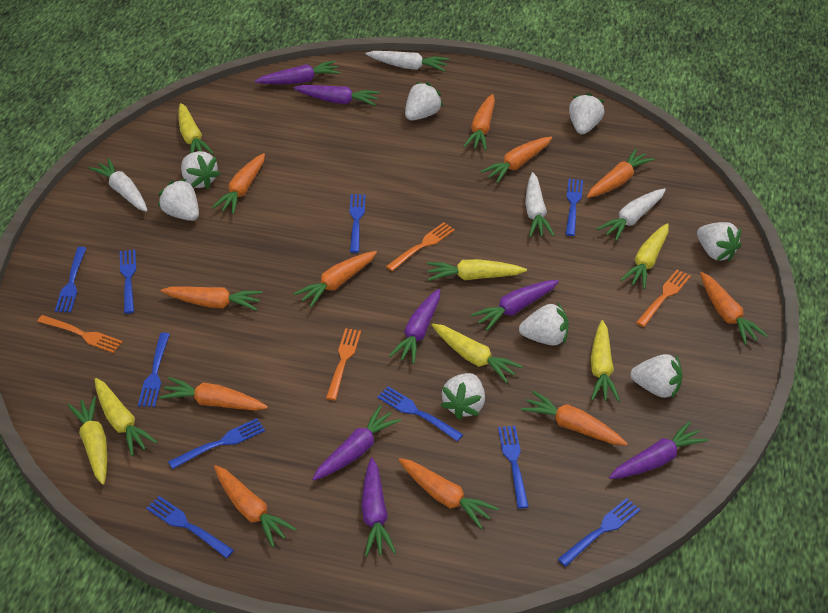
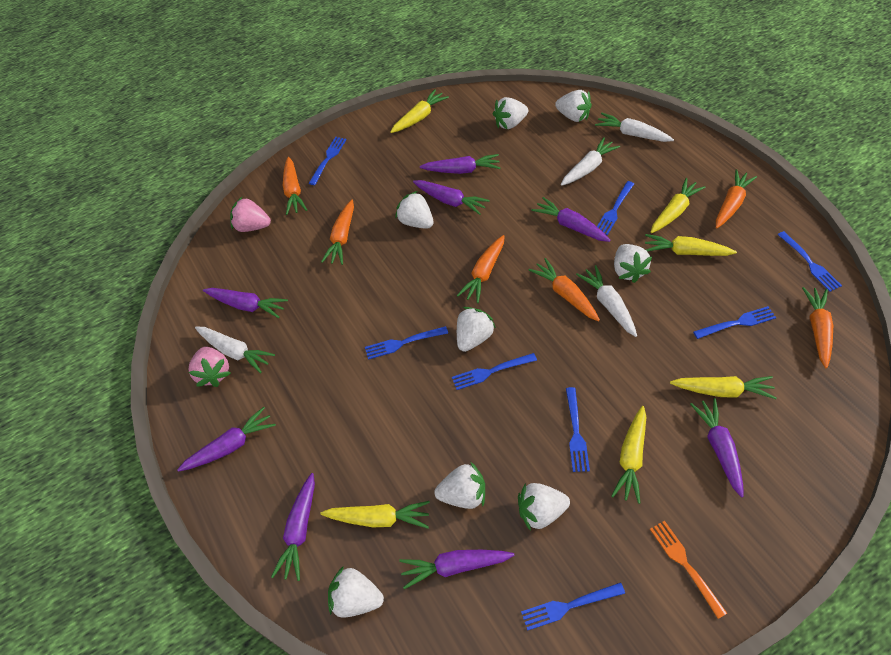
blue fork: 10 -> 8
orange carrot: 11 -> 6
orange fork: 4 -> 1
pink strawberry: 0 -> 2
purple carrot: 7 -> 8
yellow carrot: 7 -> 6

